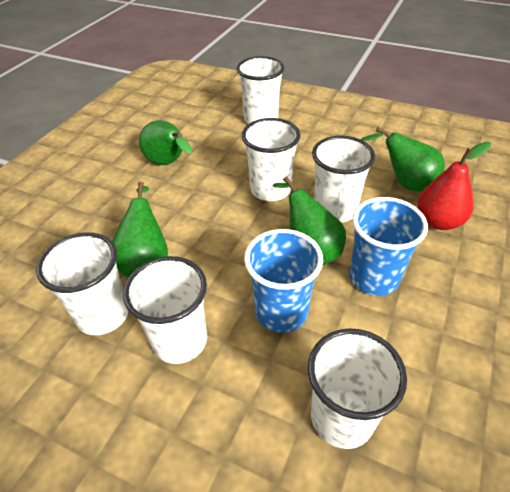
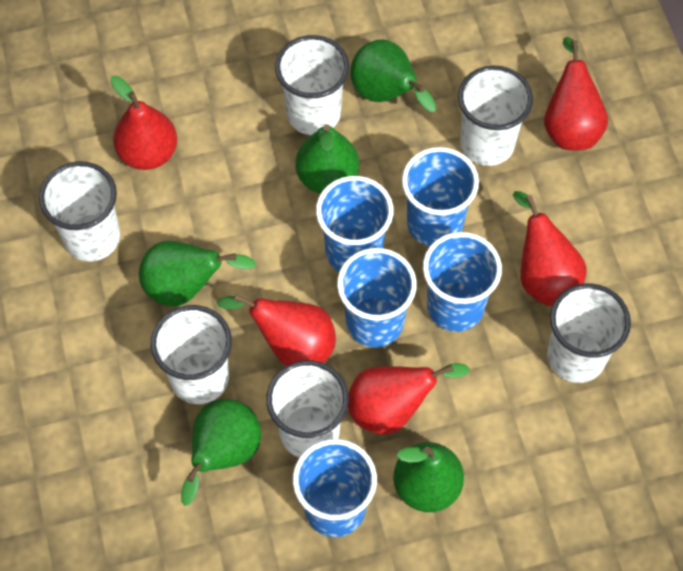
blue cup: 2 -> 5
green pear: 4 -> 5
red pear: 1 -> 5

